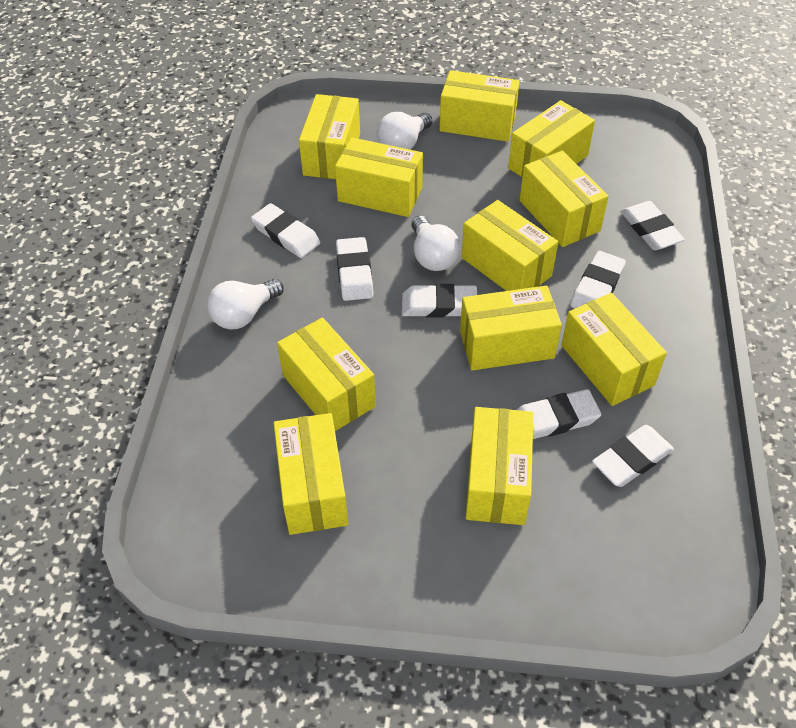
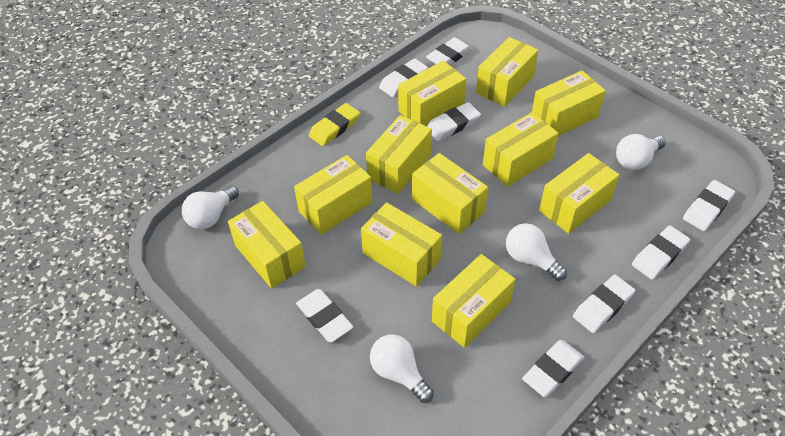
white eraser: 7 -> 8
white light bulb: 3 -> 4
yellow eraser: 0 -> 1

